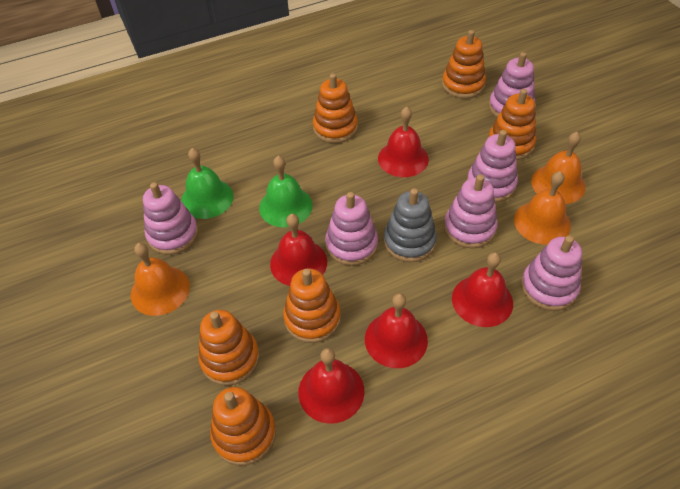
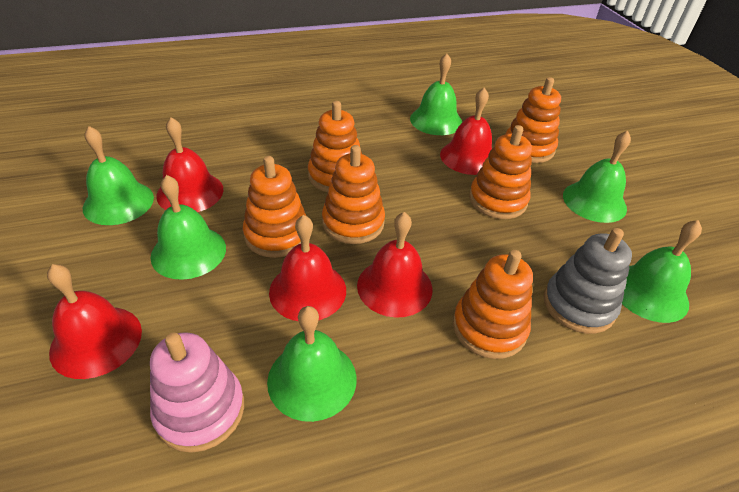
green bell: 2 -> 6
orange bell: 3 -> 0
pink stacking toy: 6 -> 1

